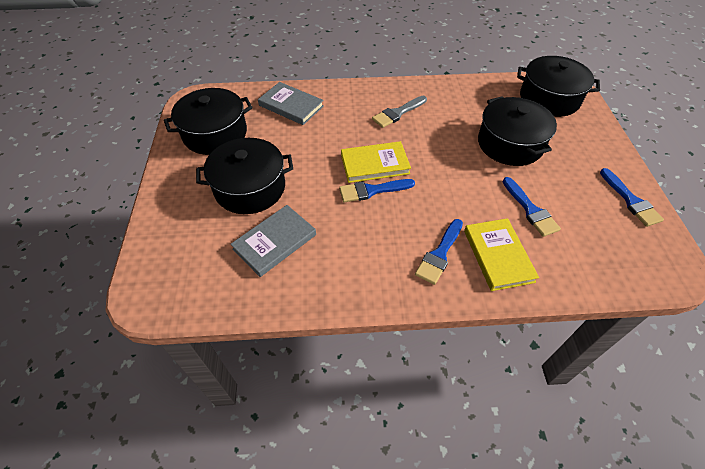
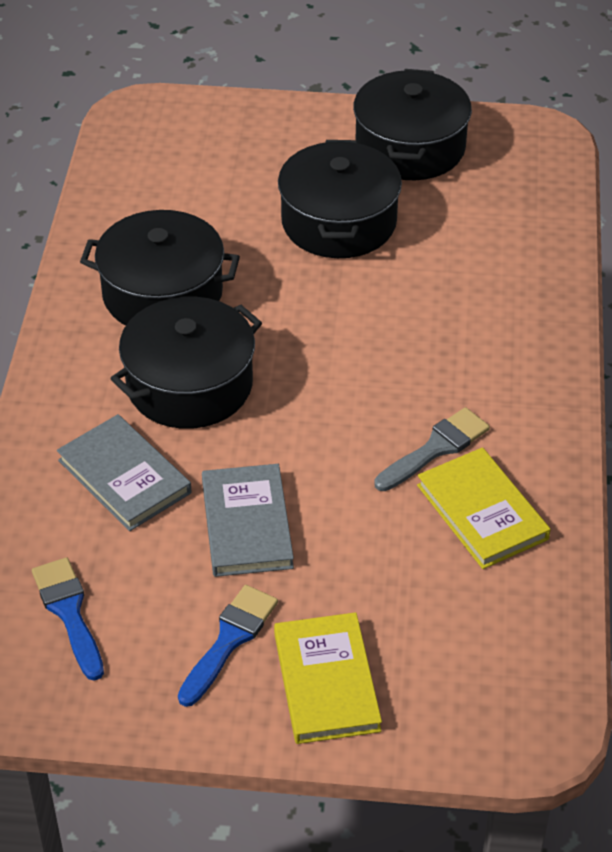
blue brush: 4 -> 2

